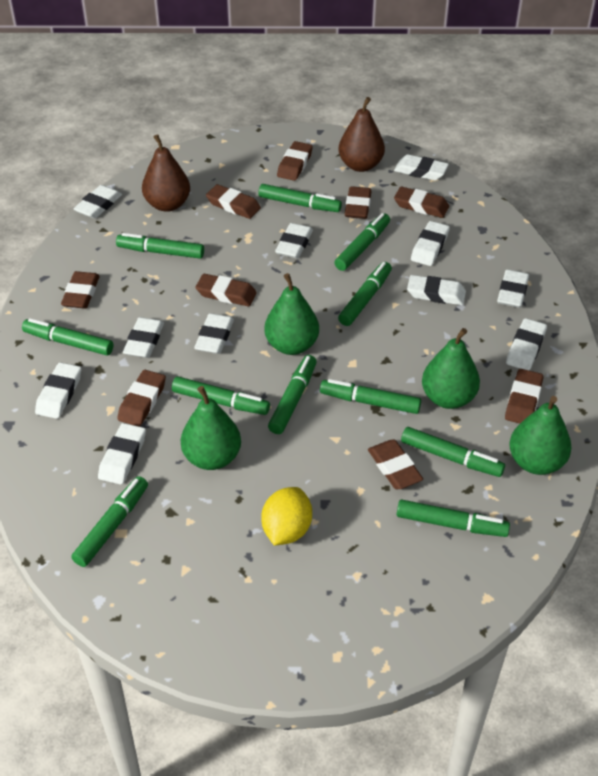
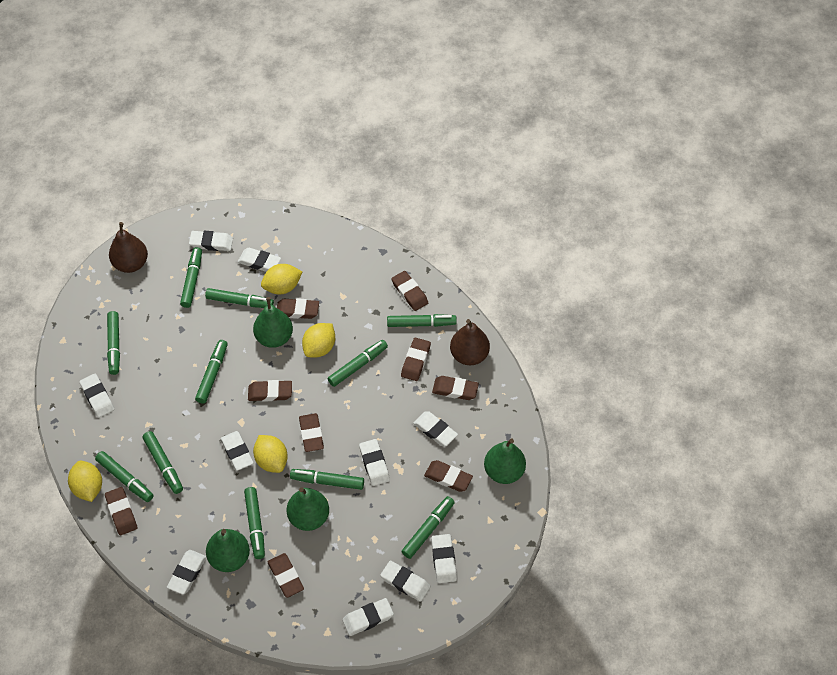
white eraser: 11 -> 10
yellow lemon: 1 -> 4

